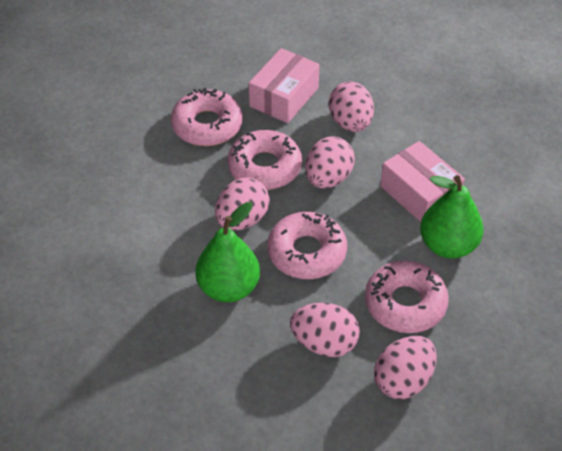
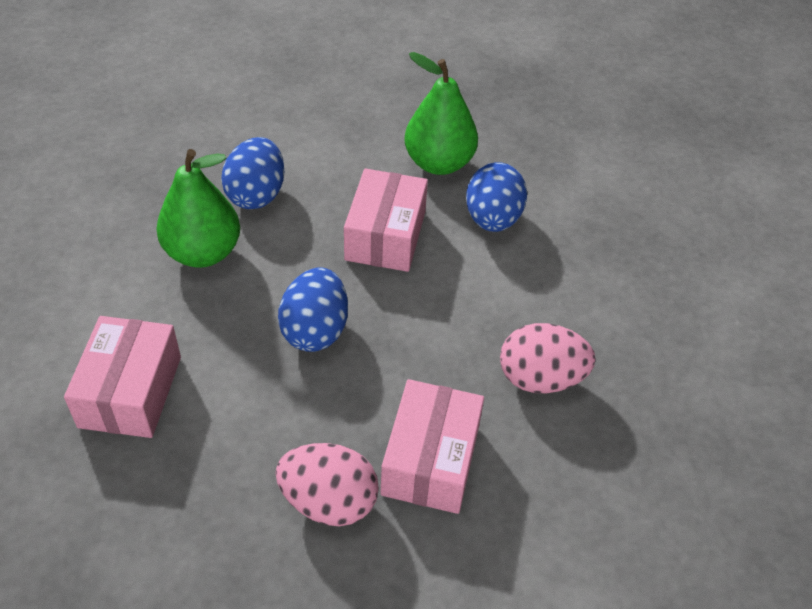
blue egg: 0 -> 3
pink box: 2 -> 3
pink donut: 4 -> 0
pink egg: 5 -> 2

